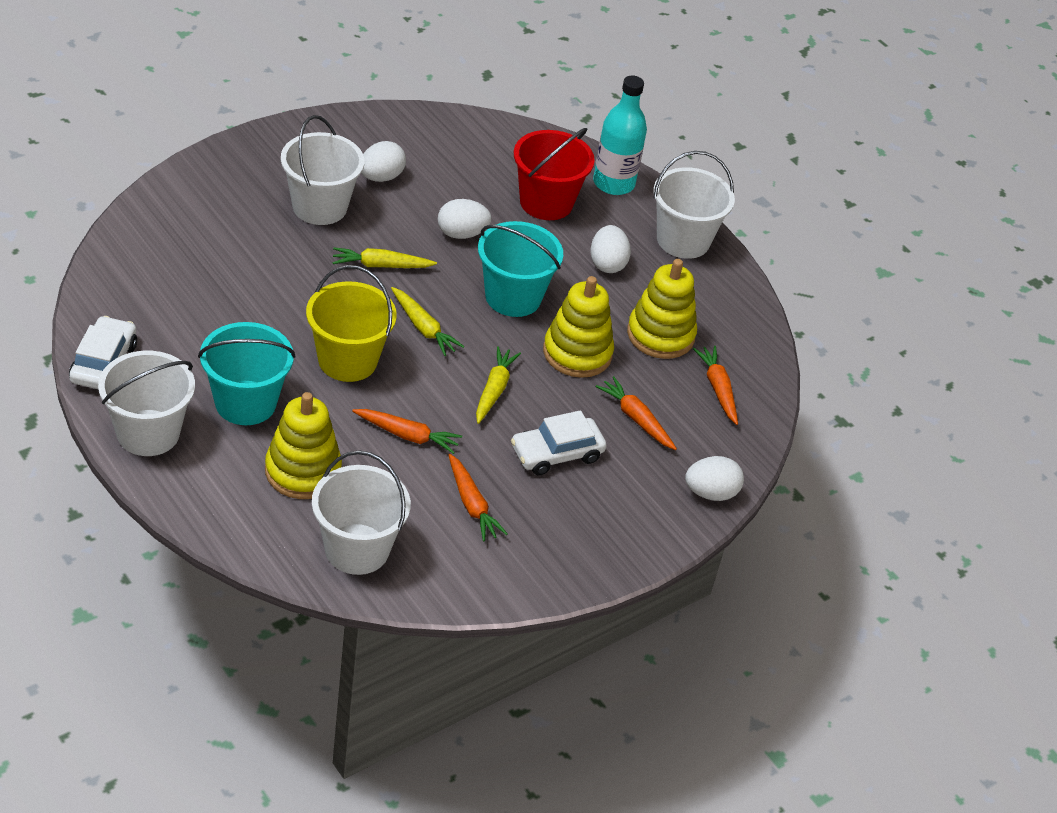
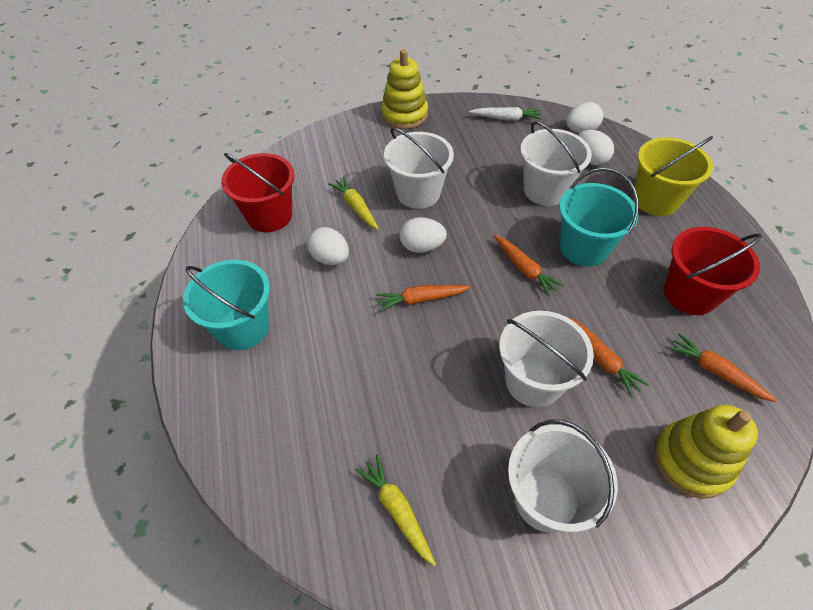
red bucket: 1 -> 2
turquoise bottle: 1 -> 0
white car: 2 -> 0
white carrot: 0 -> 1
yellow carrot: 3 -> 2
yellow stacking toy: 3 -> 2

